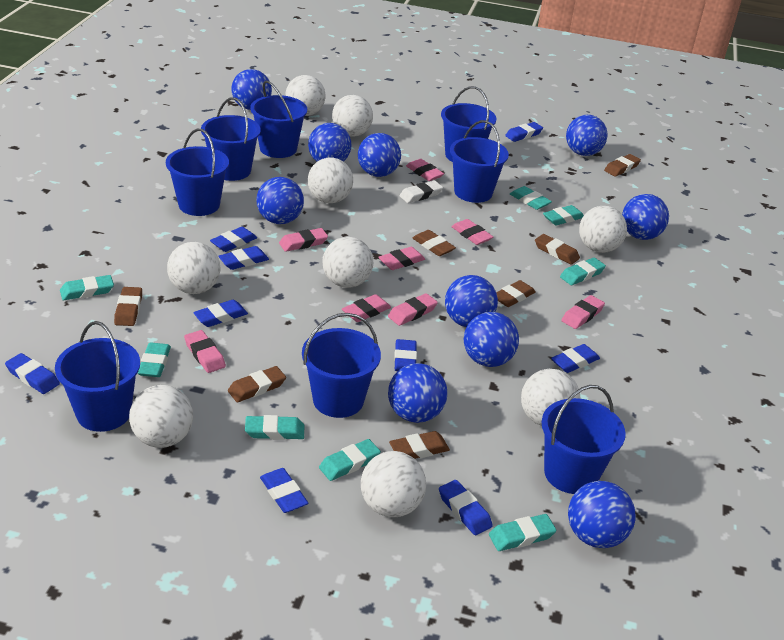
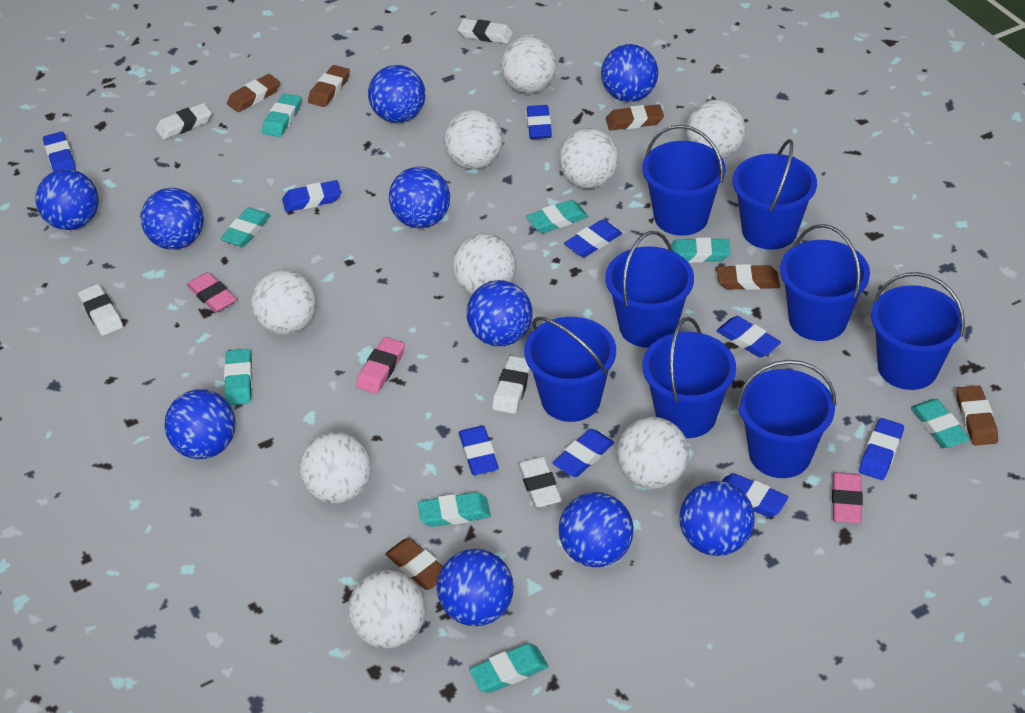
brown eraser: 7 -> 6
pink eraser: 8 -> 3
white eraser: 1 -> 5

